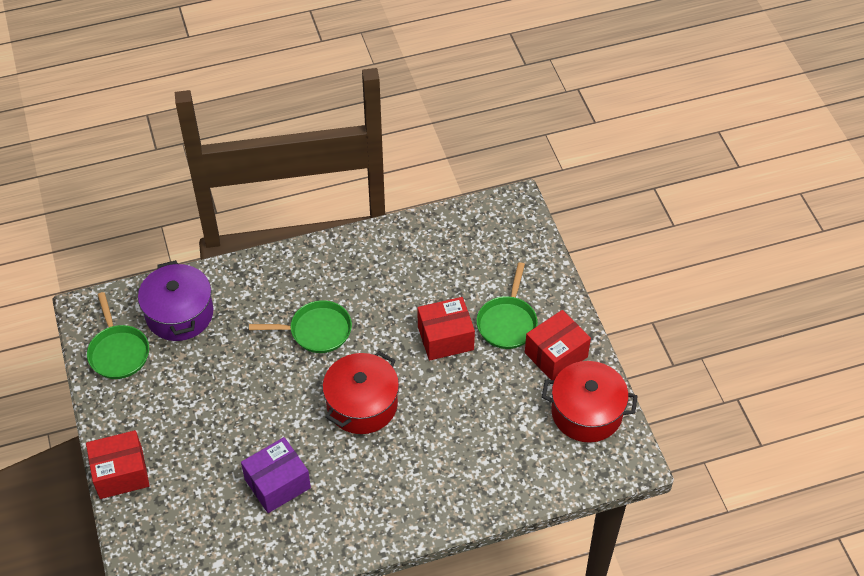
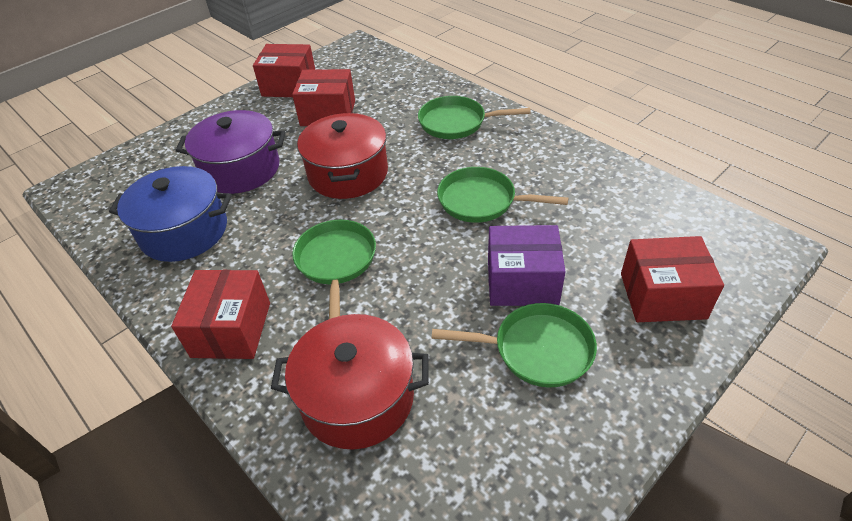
blue pot: 0 -> 1
green pan: 3 -> 4
red box: 3 -> 4

